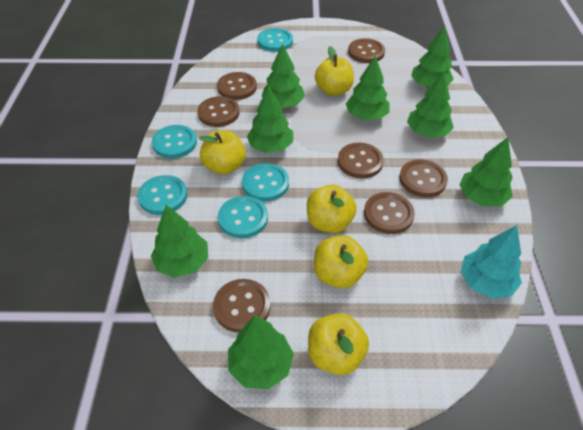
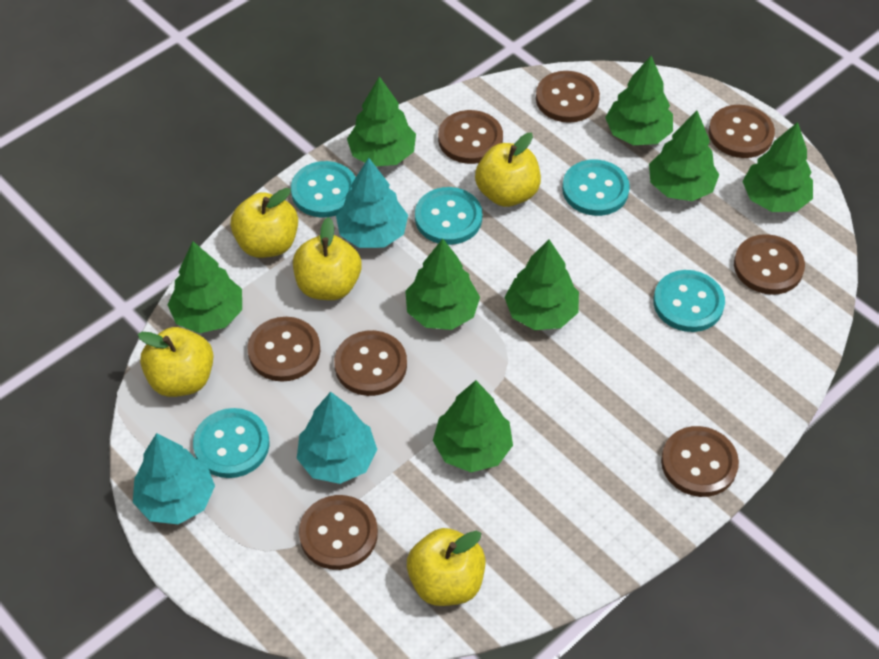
brown button: 7 -> 8
turquoise tree: 1 -> 3

